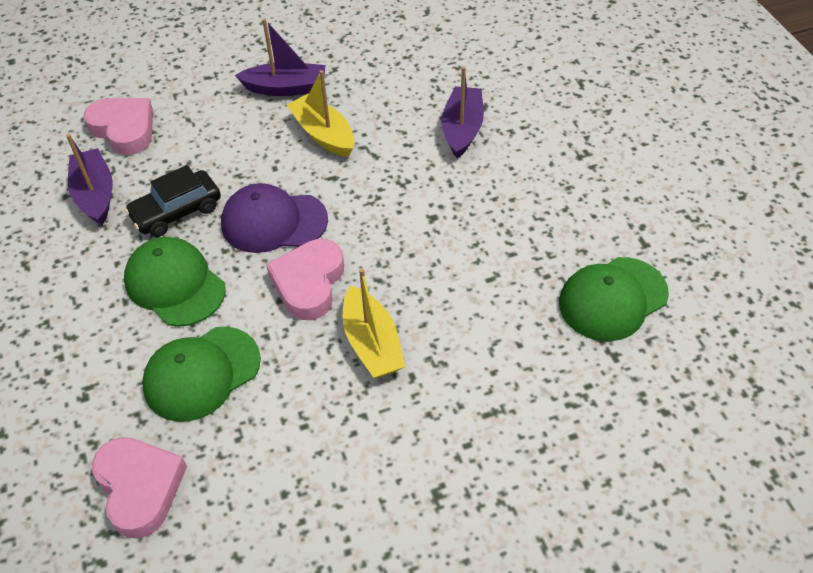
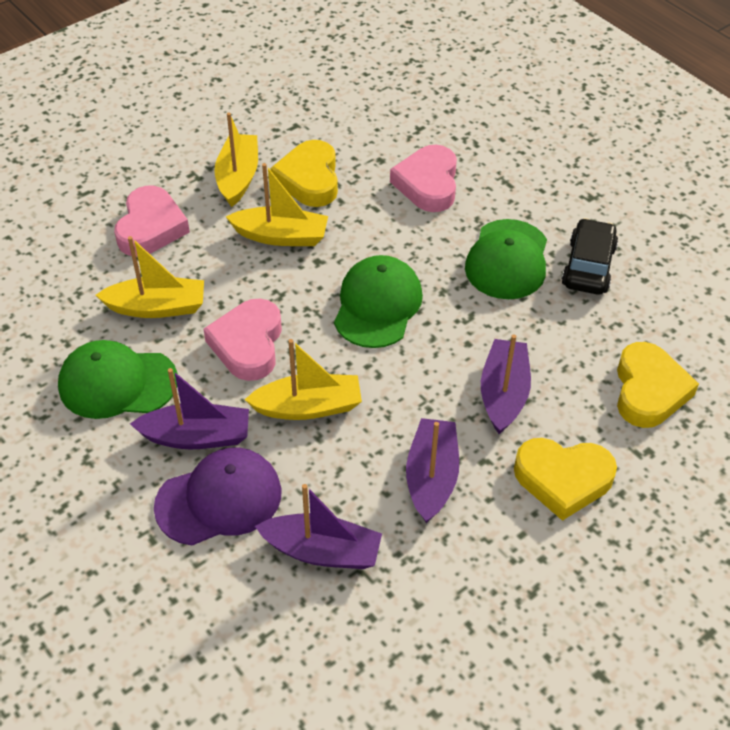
purple boat: 3 -> 4
yellow boat: 2 -> 4
yellow heart: 0 -> 3

